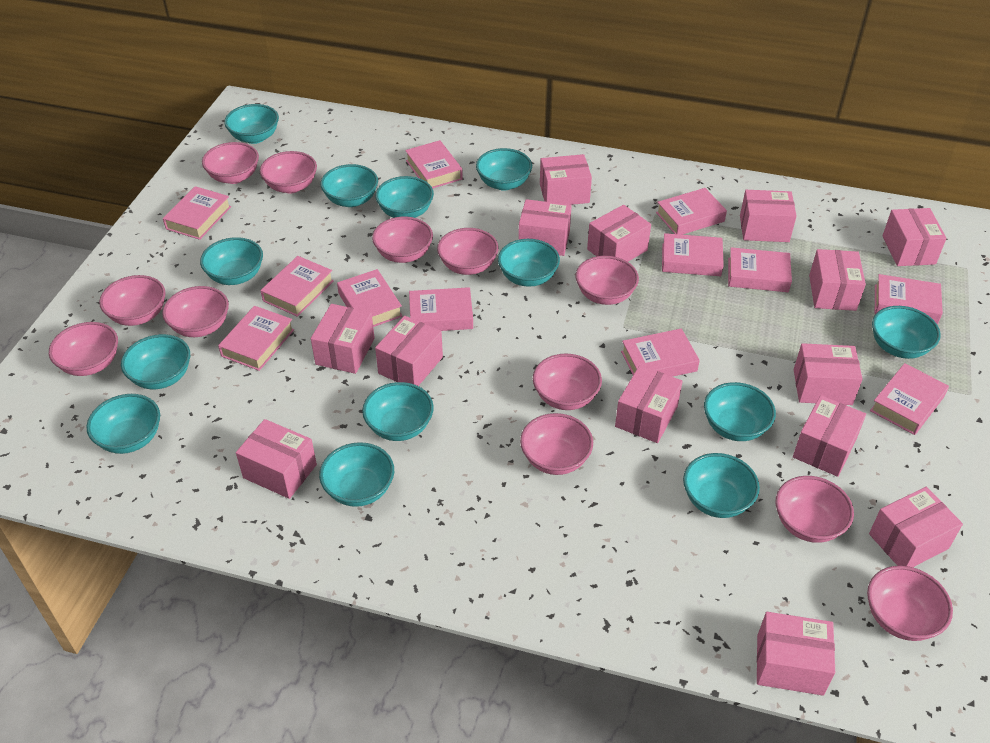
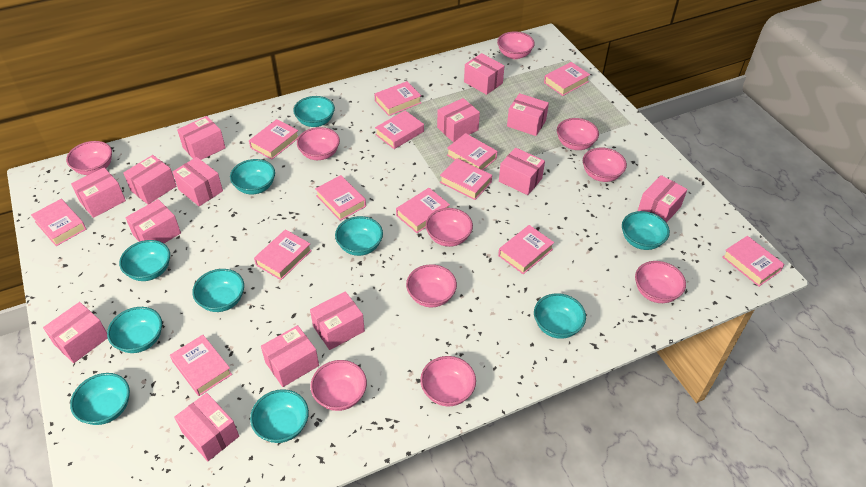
pink book: 12 -> 13
pink bowl: 12 -> 10
turquoise bowl: 13 -> 10

